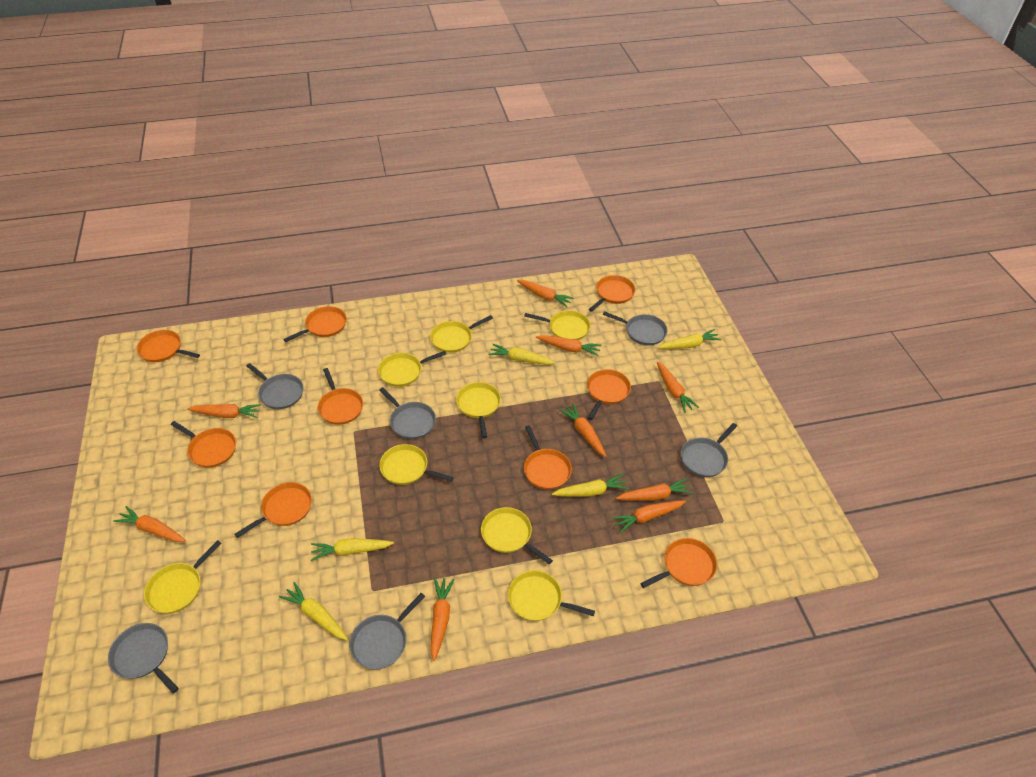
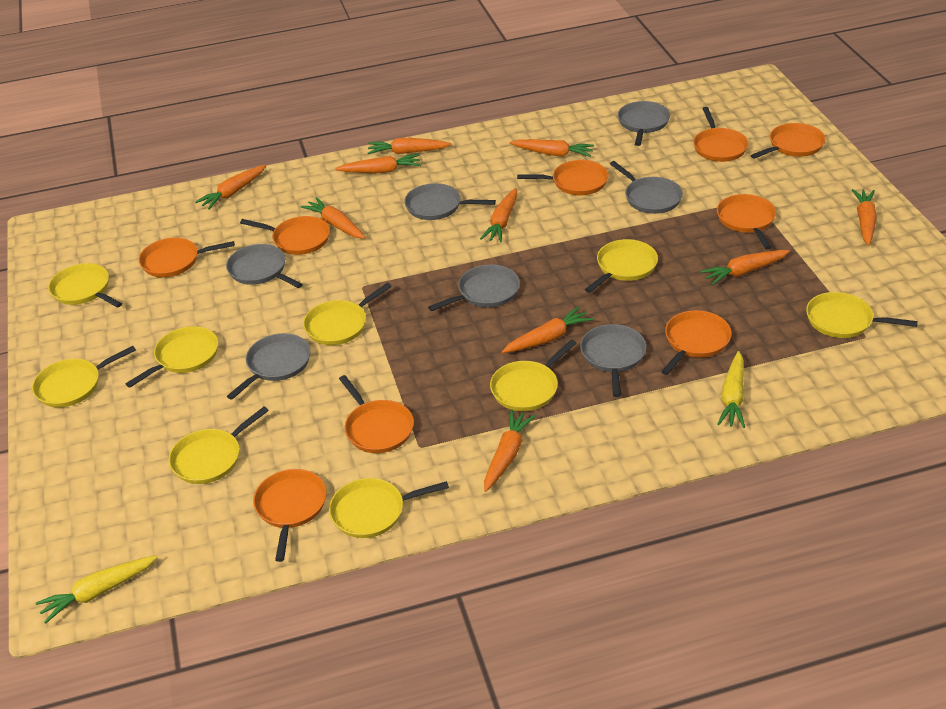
grey pan: 6 -> 7
orange carrot: 9 -> 10
yellow carrot: 5 -> 2
yellow pan: 8 -> 9

